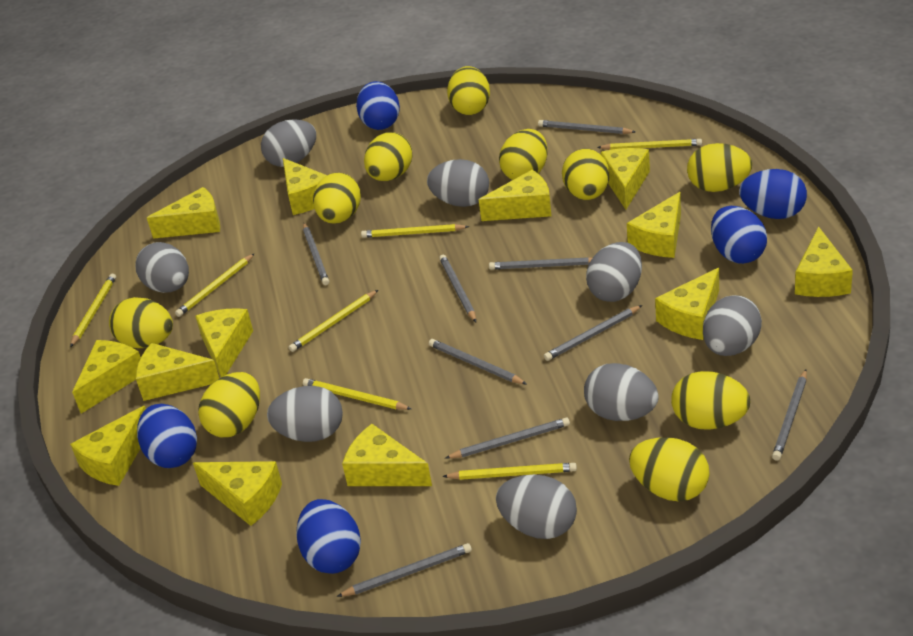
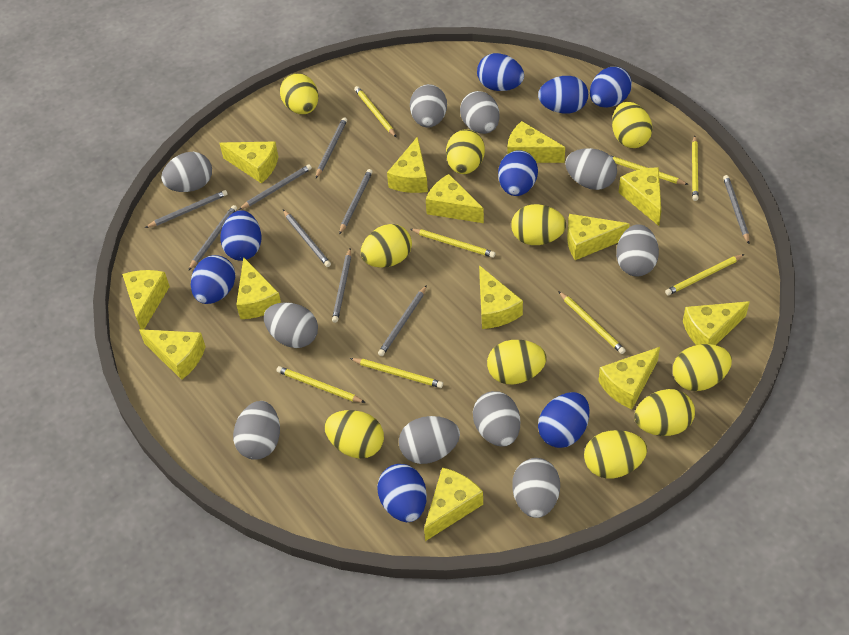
blue egg: 5 -> 8
grey egg: 8 -> 10
yellow pencil: 7 -> 8

